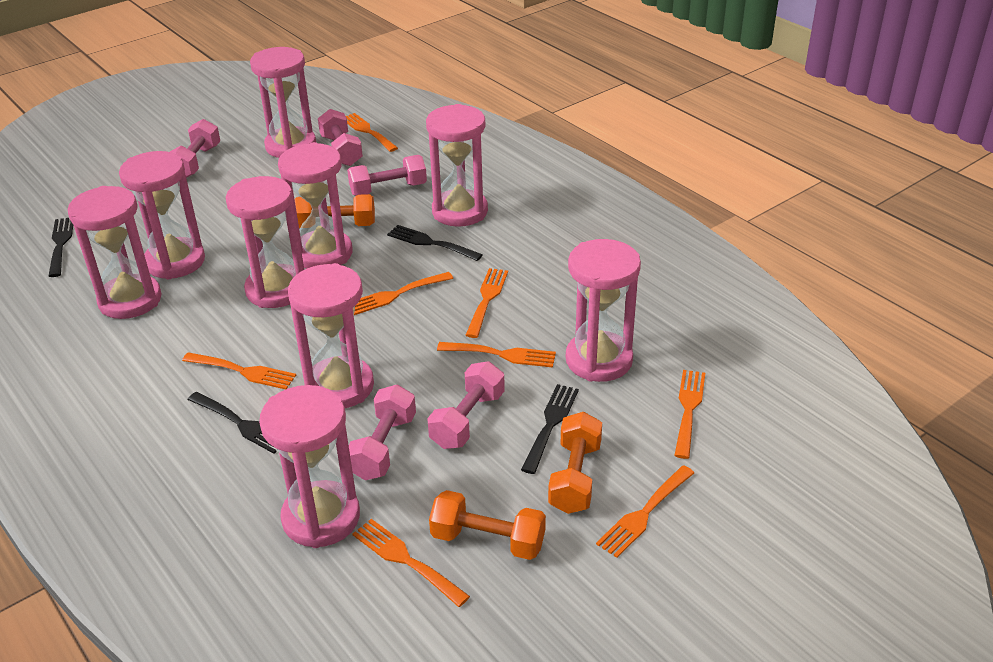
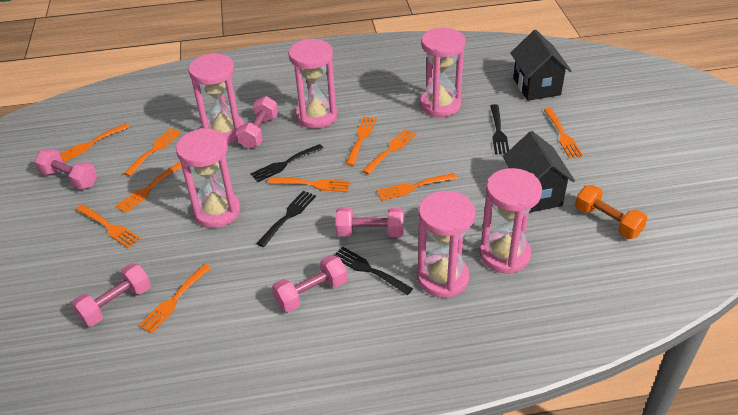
black house: 0 -> 2
orange dumbbell: 3 -> 1
orange fork: 8 -> 10
pink hourglass: 9 -> 6

